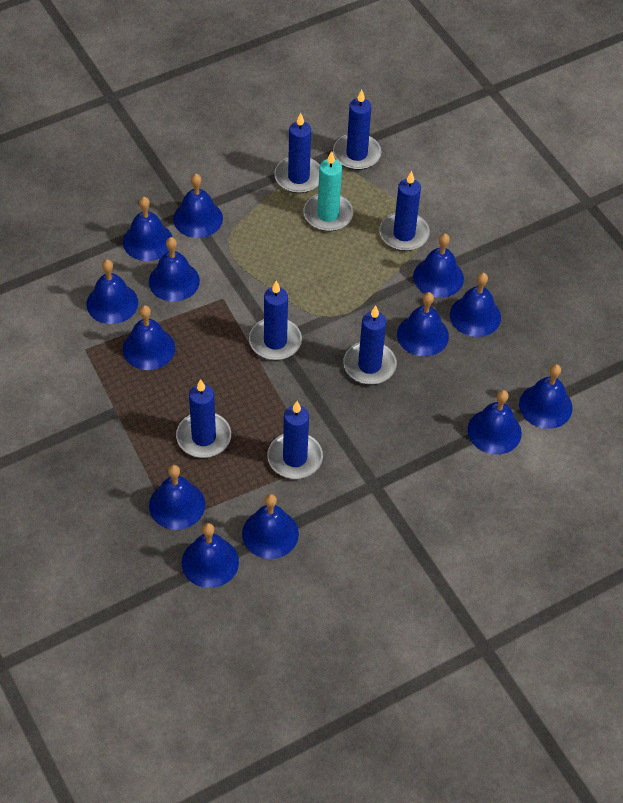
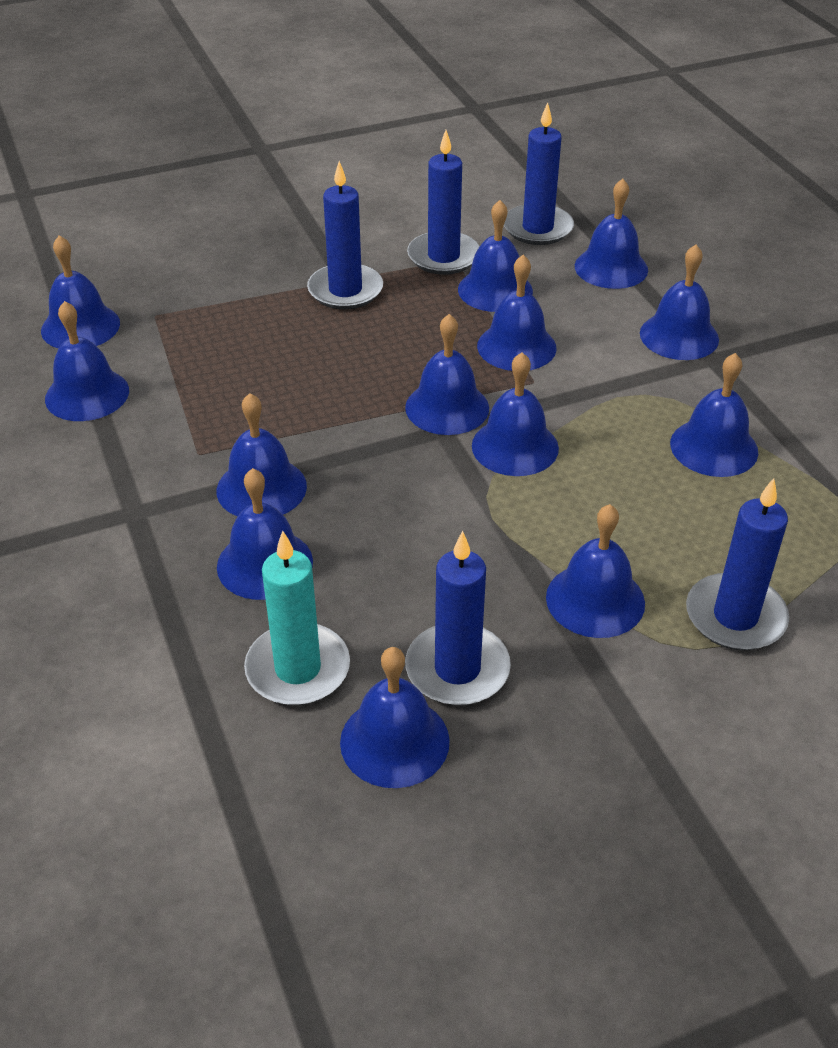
blue candle: 7 -> 5

